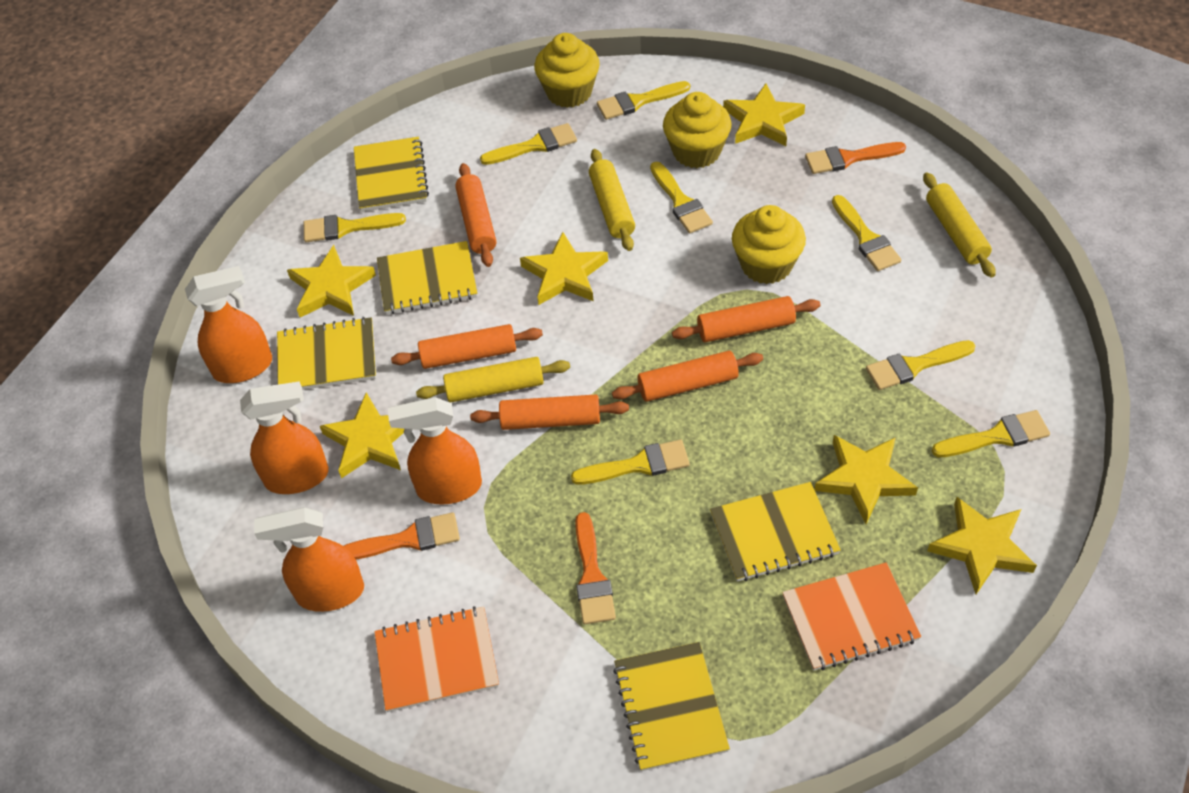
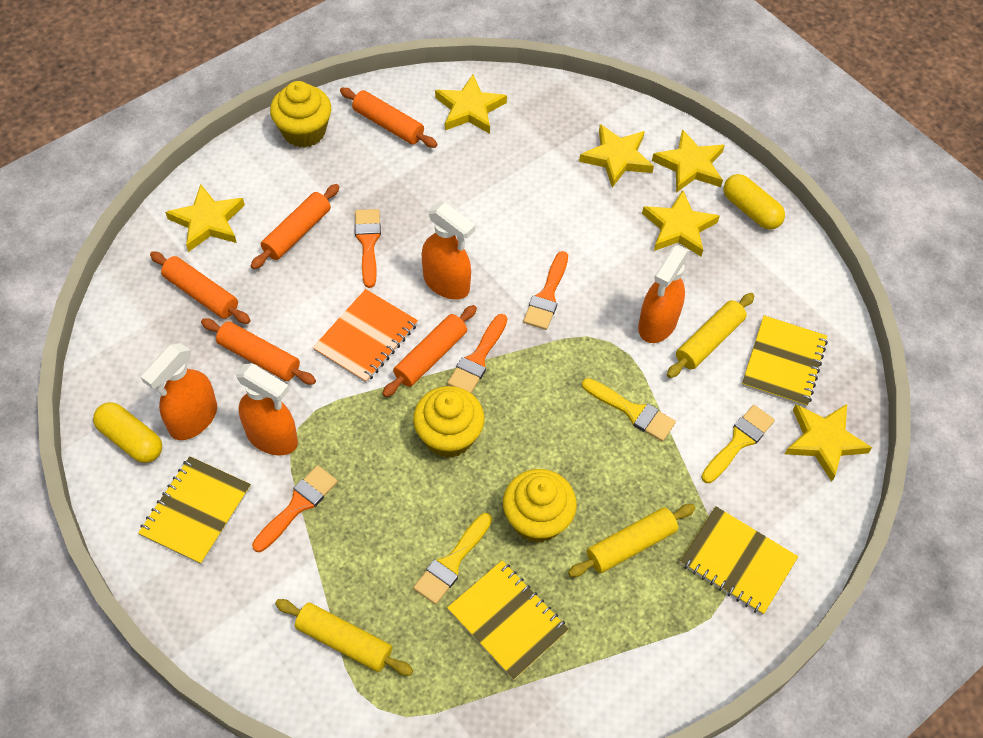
orange brush: 3 -> 4
orange notebook: 2 -> 1
yellow brush: 8 -> 3
yellow capsule: 0 -> 2
yellow notebook: 5 -> 4

